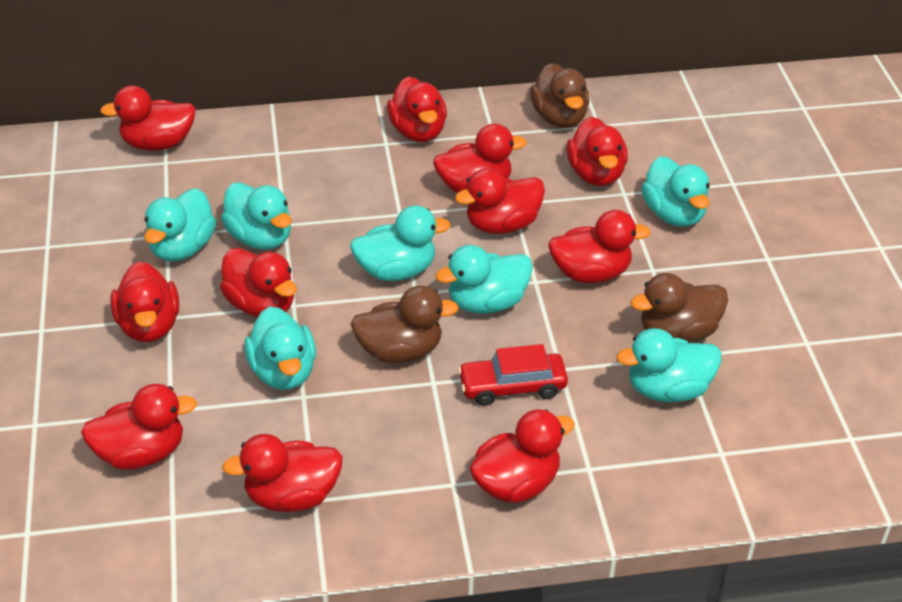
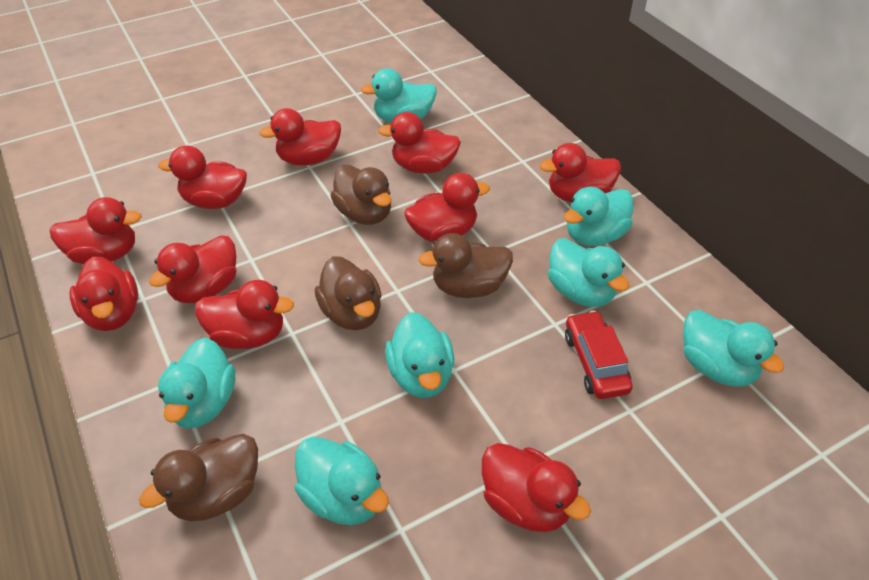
brown duck: 3 -> 4
red duck: 11 -> 10

